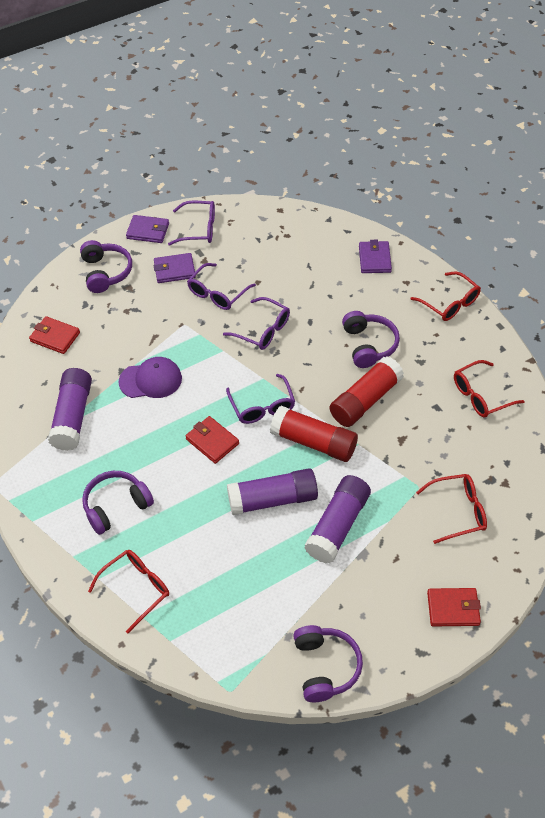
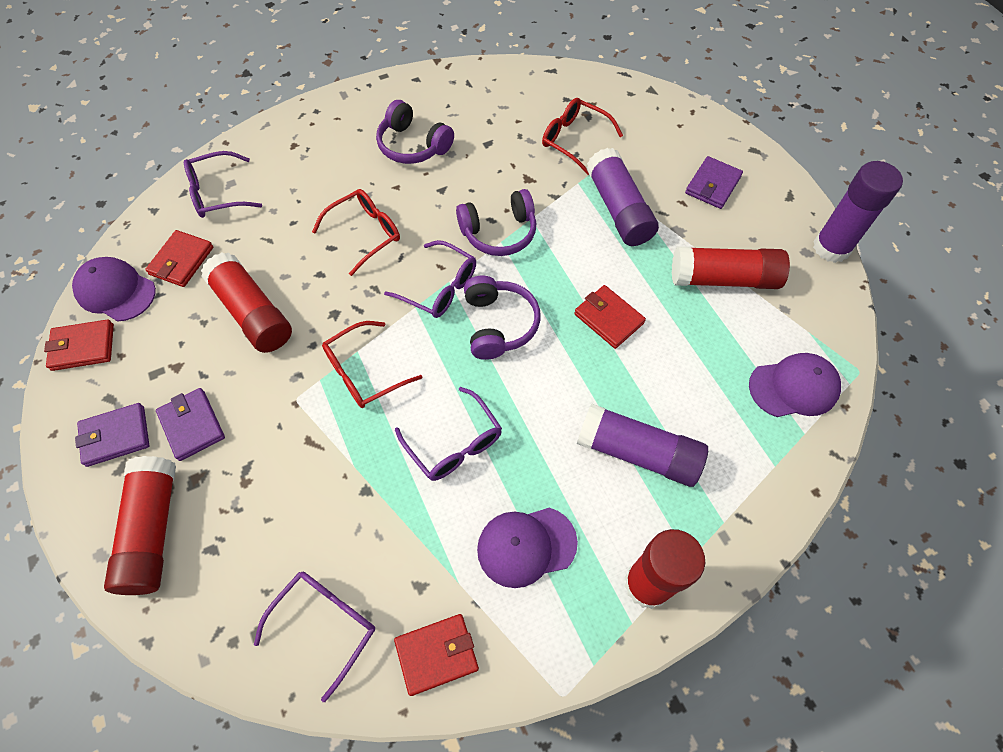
purple cap: 1 -> 3
purple headphones: 4 -> 3
red glasses: 4 -> 3
red glue stick: 2 -> 4
red wallet: 3 -> 4

